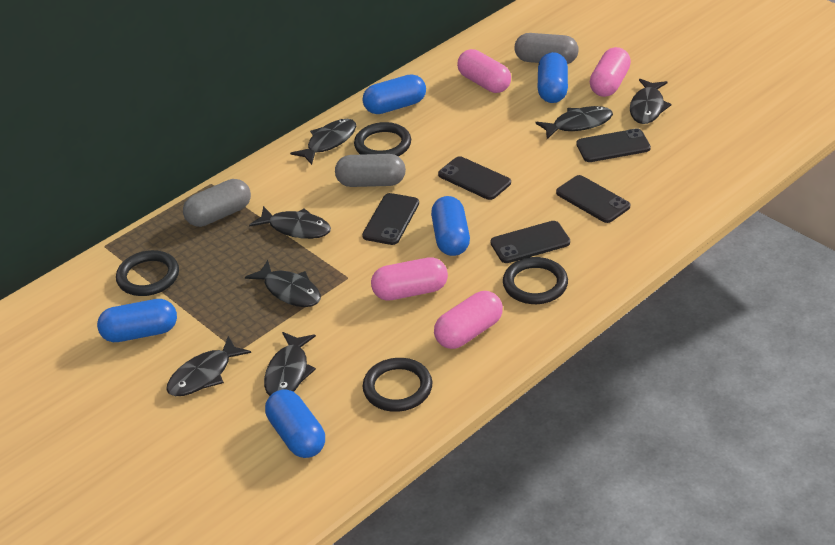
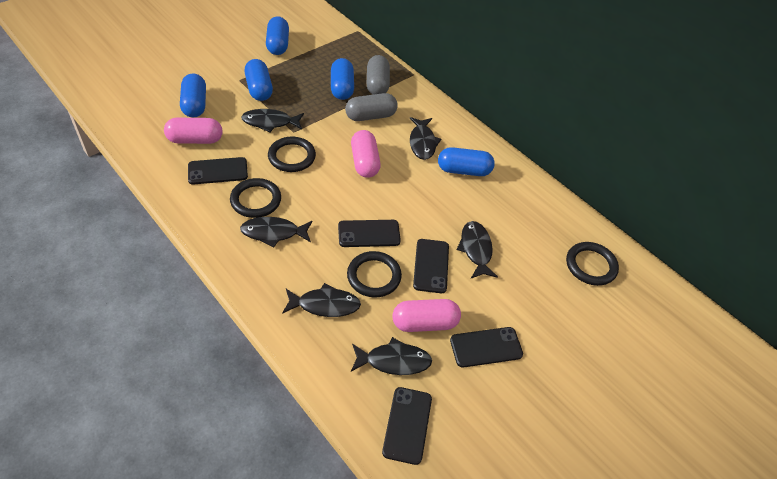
black fish: 7 -> 6
grey capsule: 3 -> 2
pink capsule: 4 -> 3

